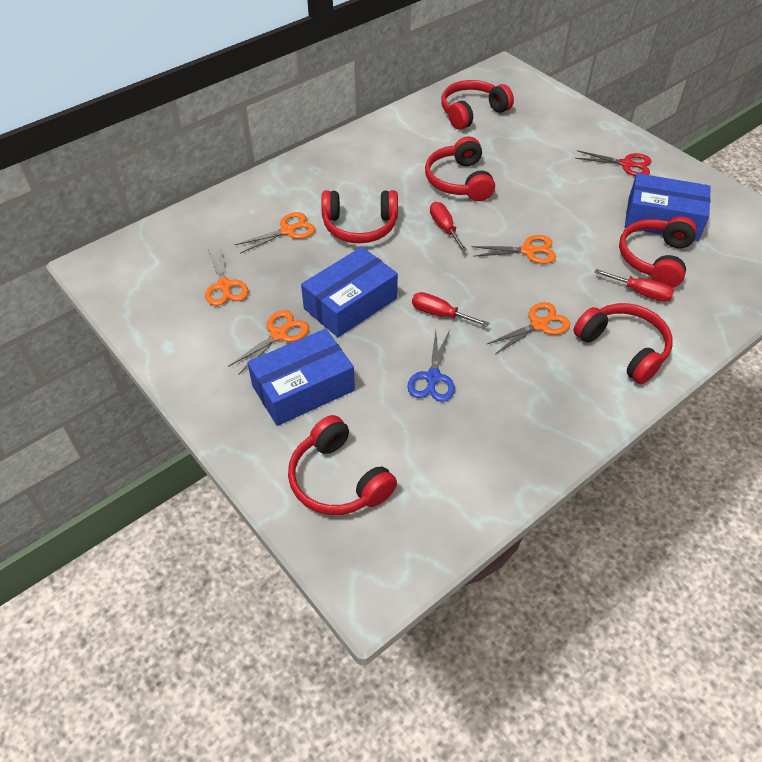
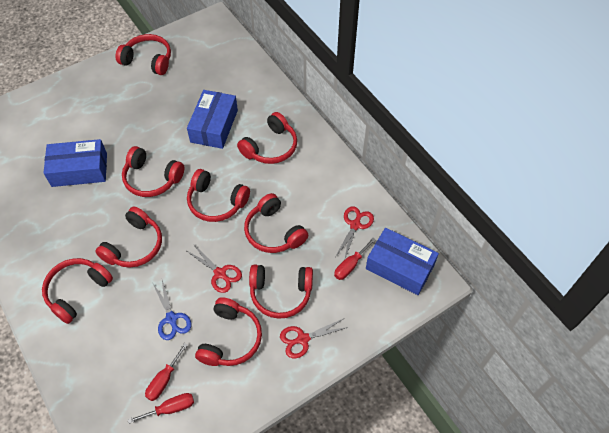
orange scissors: 5 -> 0
red headphones: 6 -> 9
red scissors: 1 -> 3

